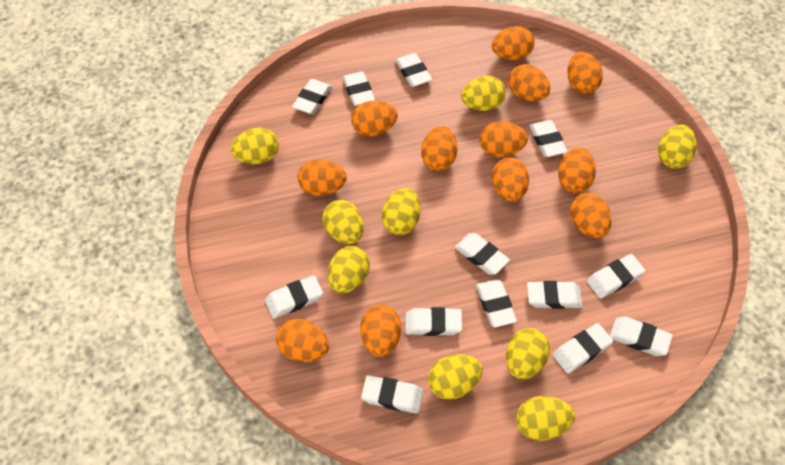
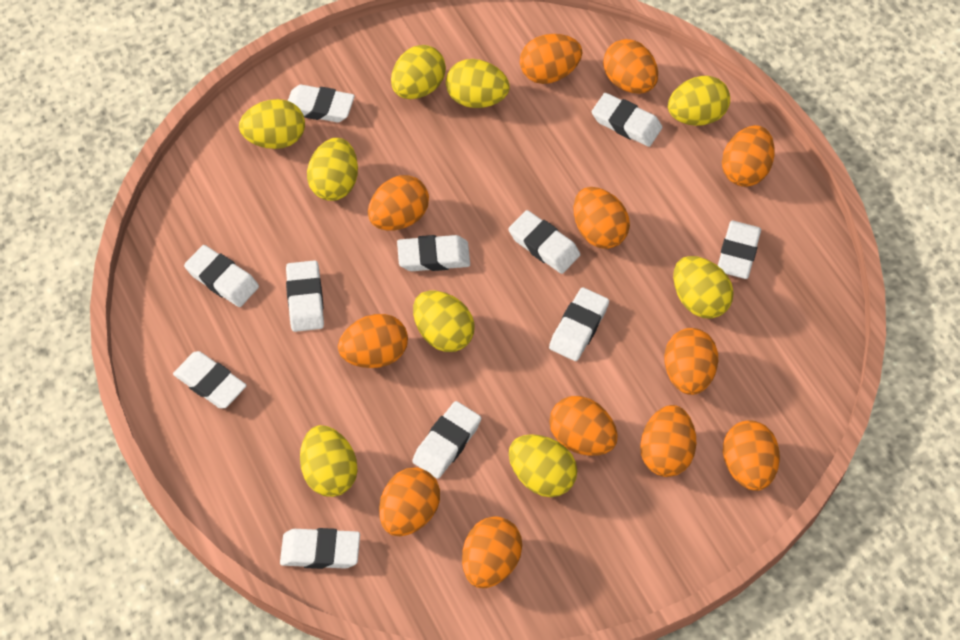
white eraser: 13 -> 11

